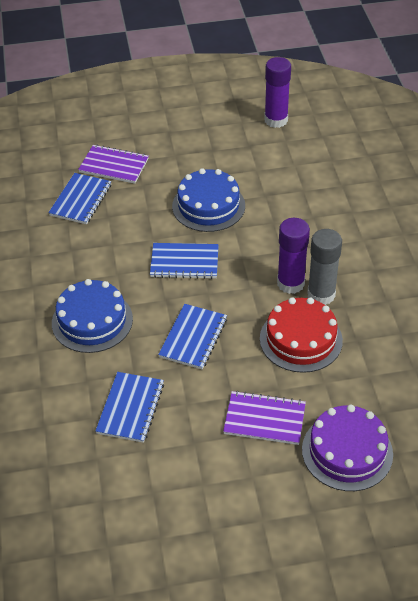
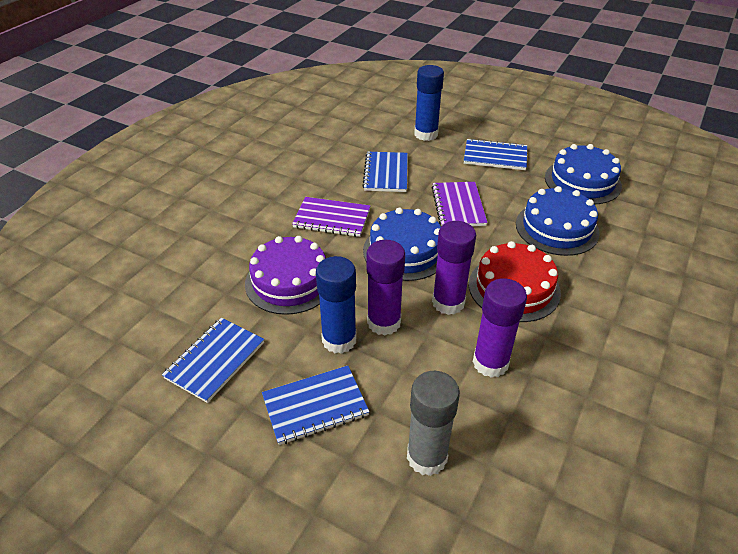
blue cake: 2 -> 3
blue glue stick: 0 -> 2
purple glue stick: 2 -> 3

